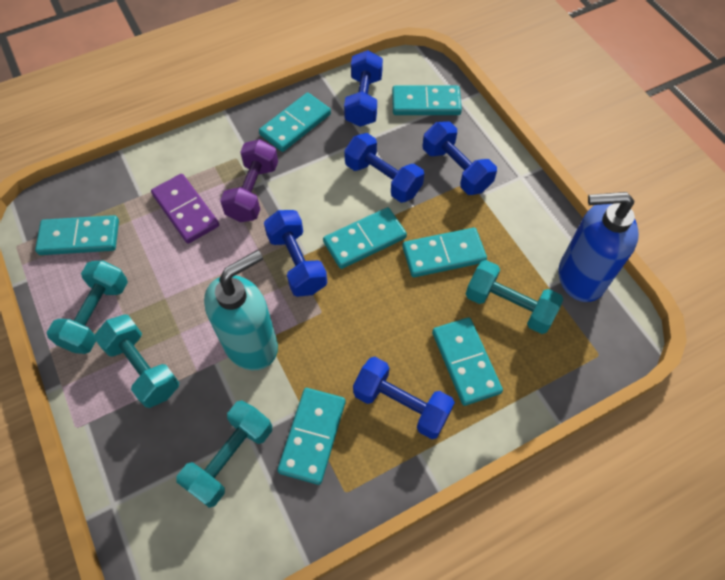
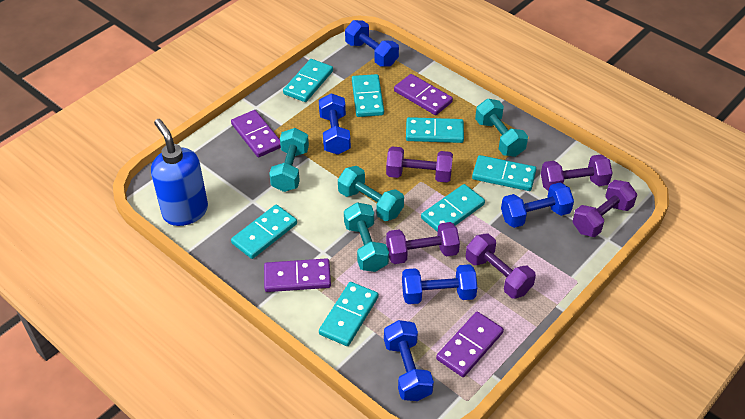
purple domino: 1 -> 4
purple dumbbell: 1 -> 5
turquoise soap dispenser: 1 -> 0

